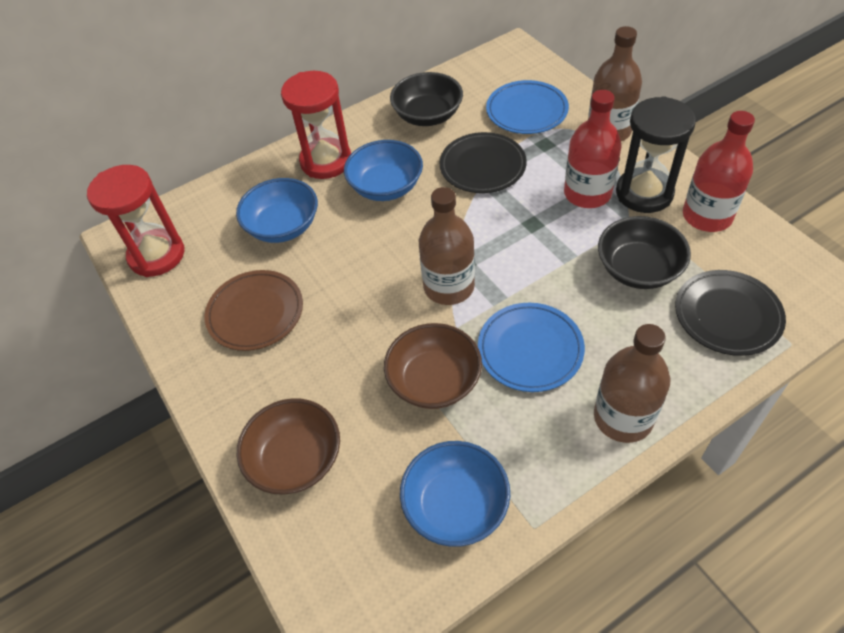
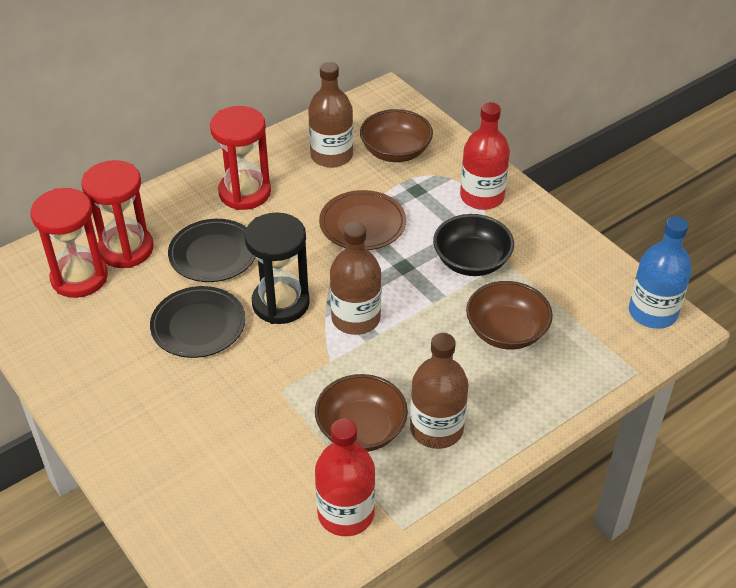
black bowl: 2 -> 1
blue bottle: 0 -> 1
blue bowl: 3 -> 0
blue plate: 2 -> 0
brown bowl: 2 -> 3
red hourglass: 2 -> 3

